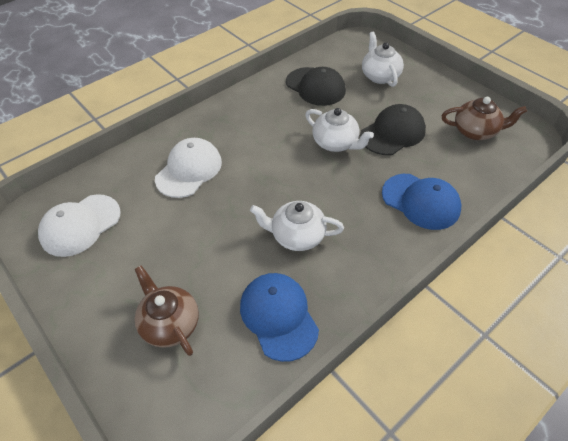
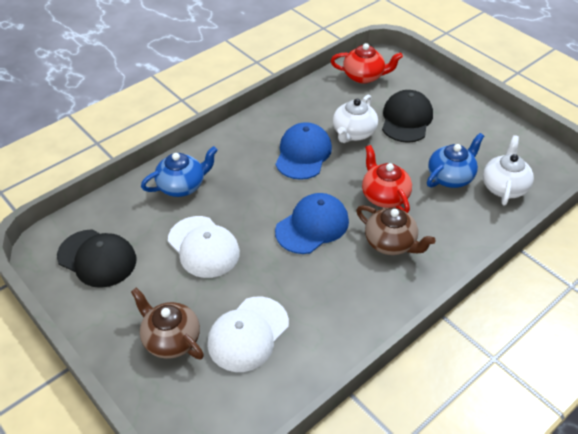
blue teapot: 0 -> 2
red teapot: 0 -> 2
white teapot: 3 -> 2

